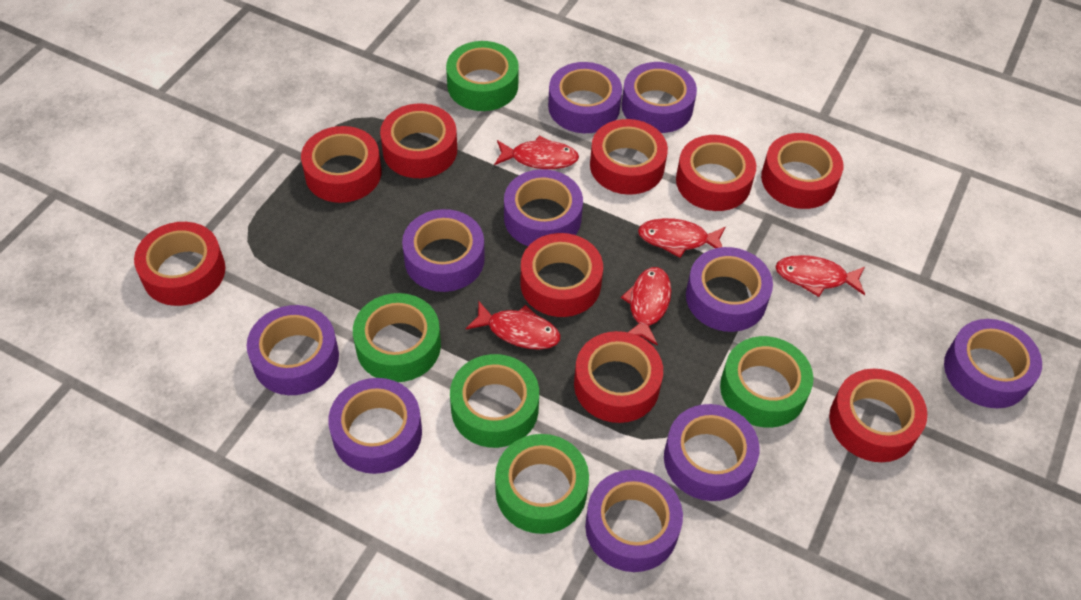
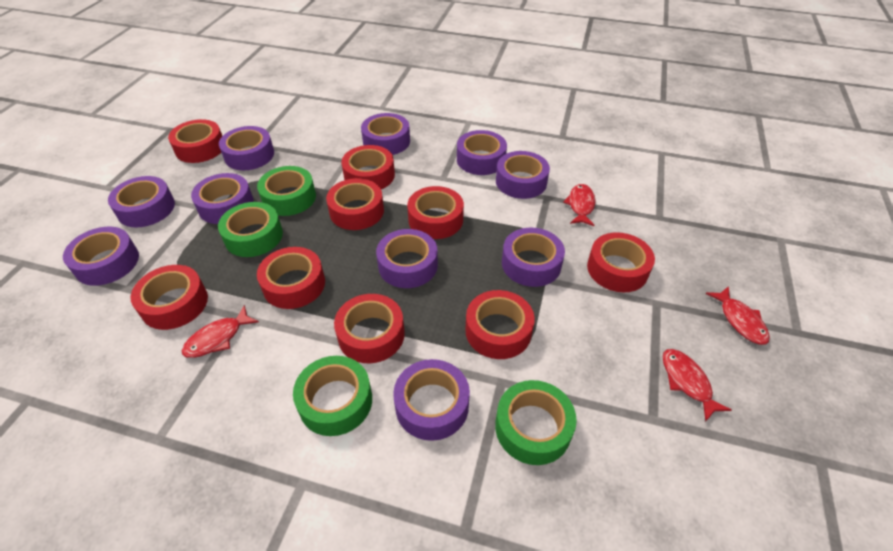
green tape: 5 -> 4
red fish: 5 -> 4

